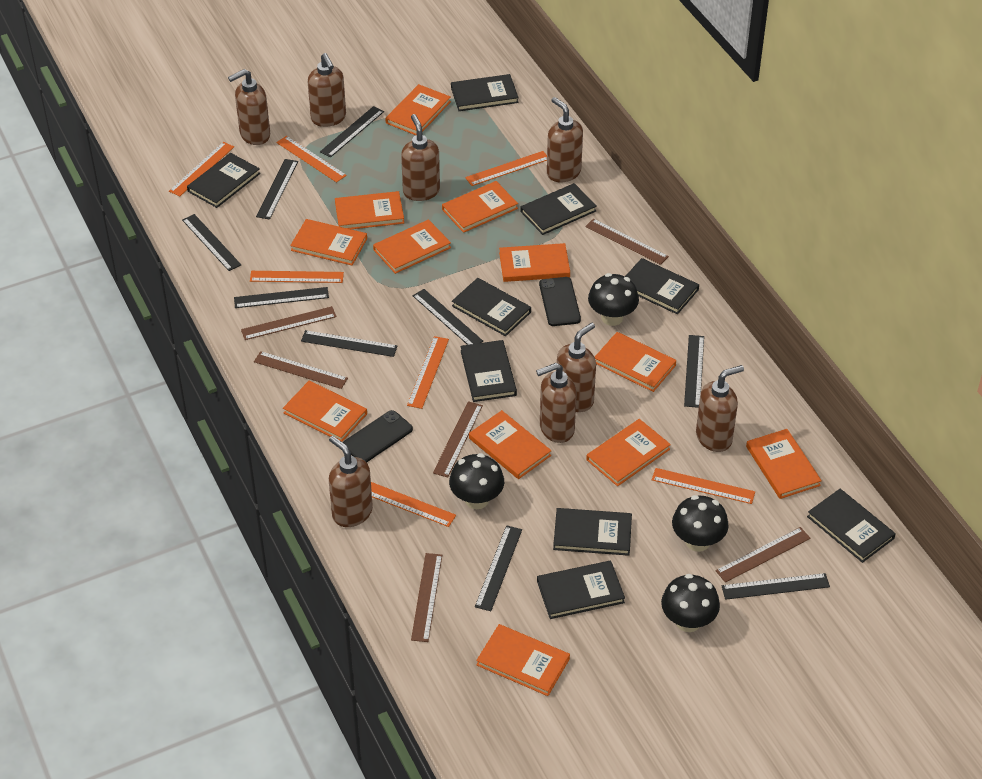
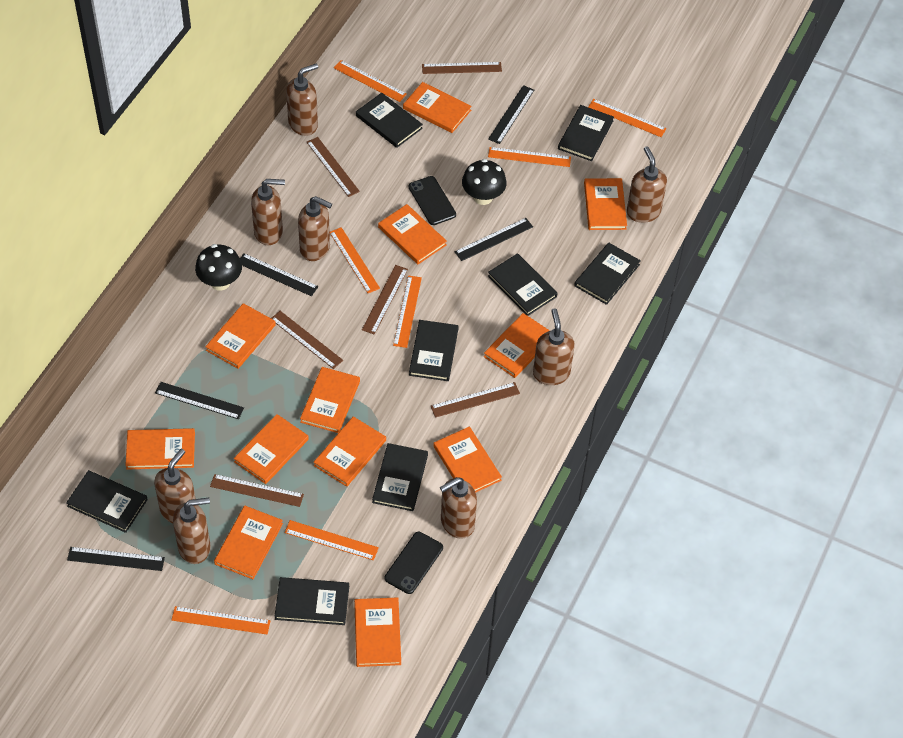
black book: 9 -> 8
black mushroom: 4 -> 2
black ruler: 9 -> 5

